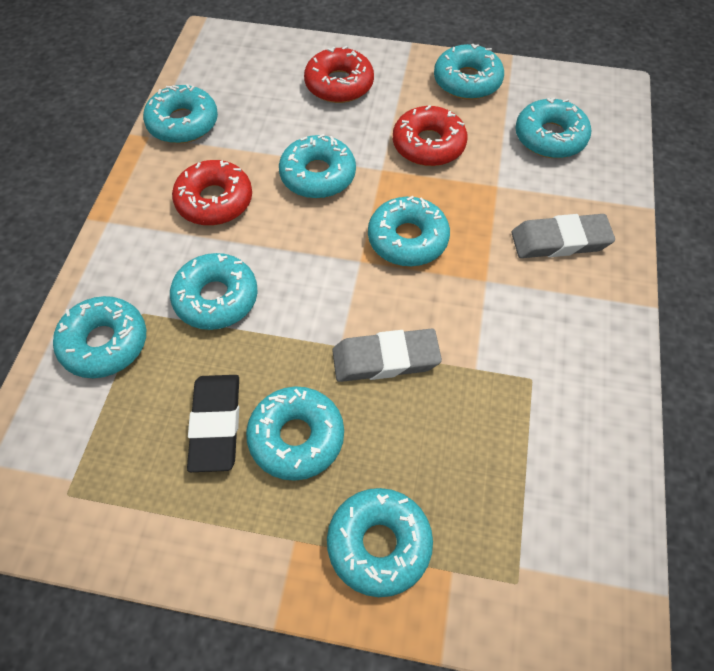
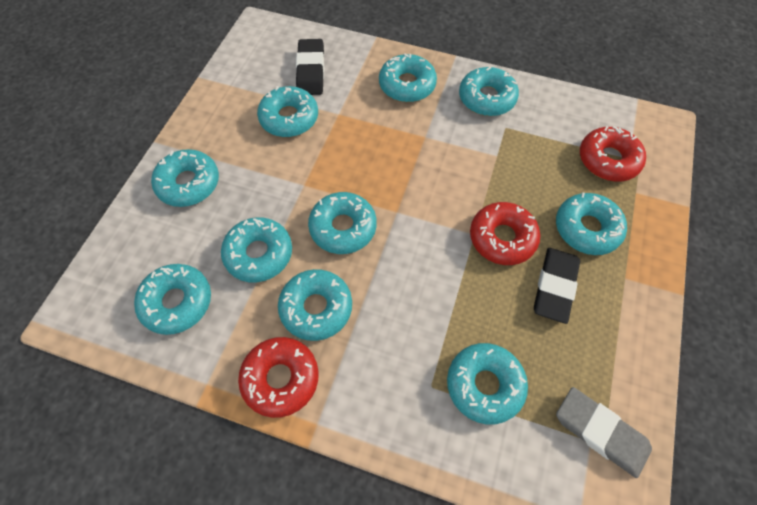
black eraser: 1 -> 2
grey eraser: 2 -> 1
turquoise donut: 9 -> 10

